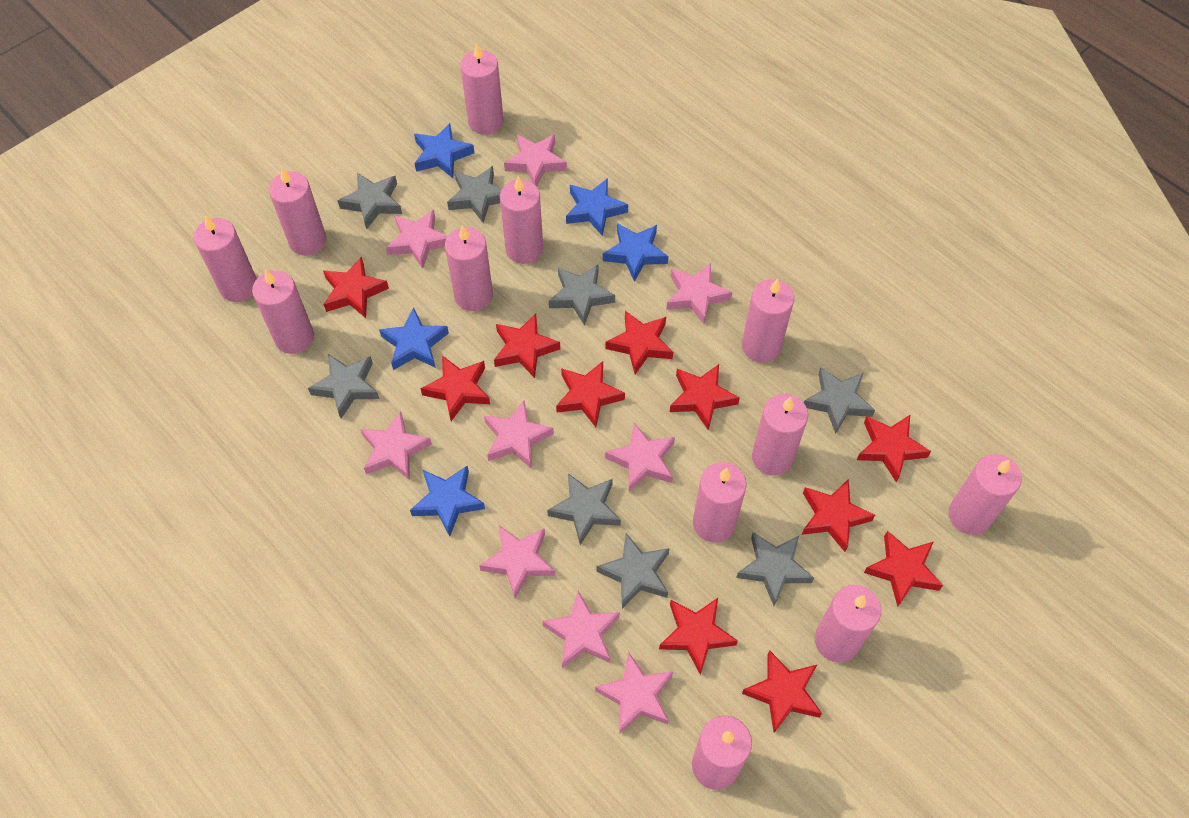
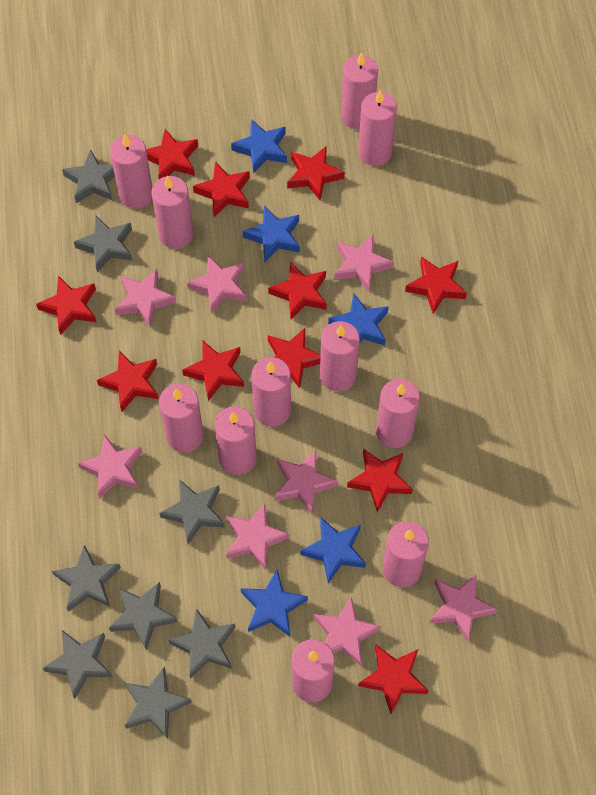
pink candle: 12 -> 11
pink star: 9 -> 8

